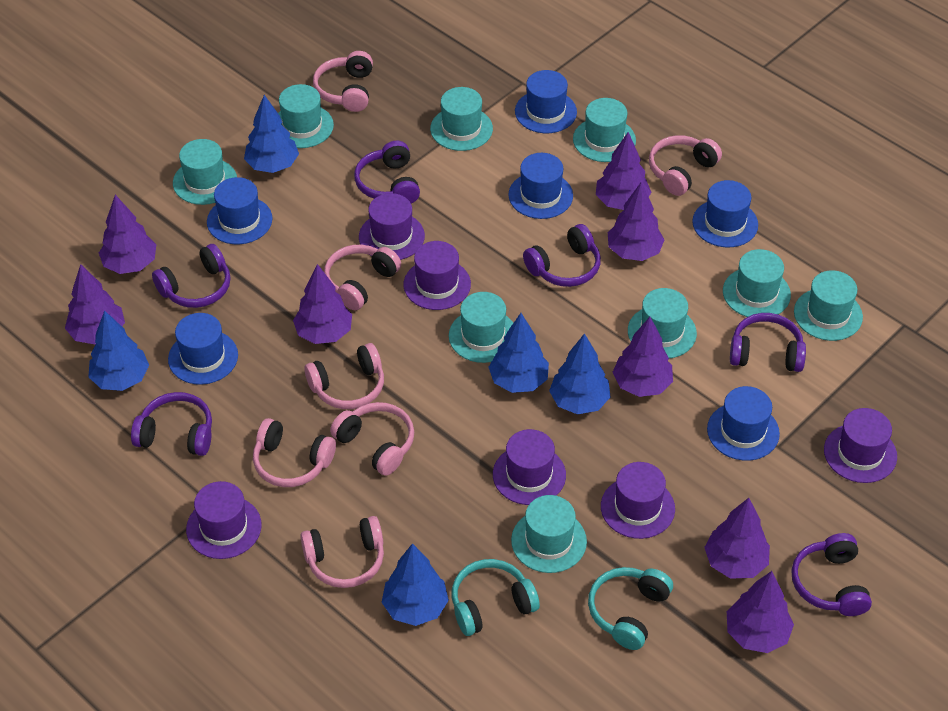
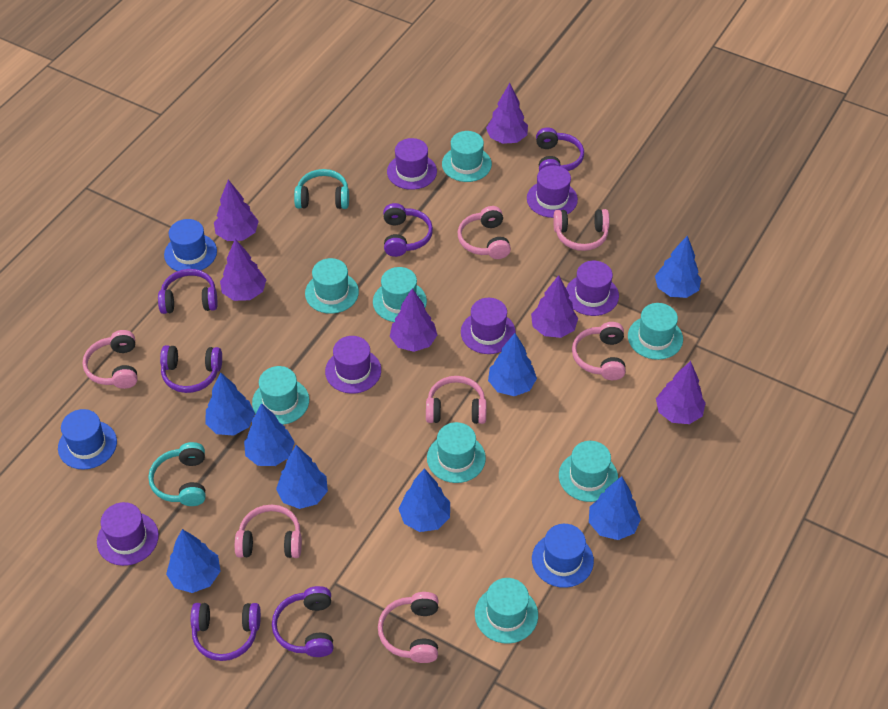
blue hat: 6 -> 3
blue tree: 5 -> 8
purple tree: 8 -> 6
turquoise hat: 9 -> 8

